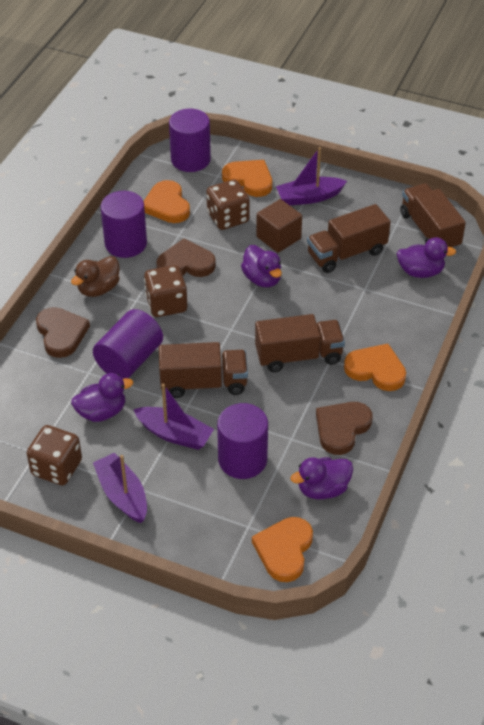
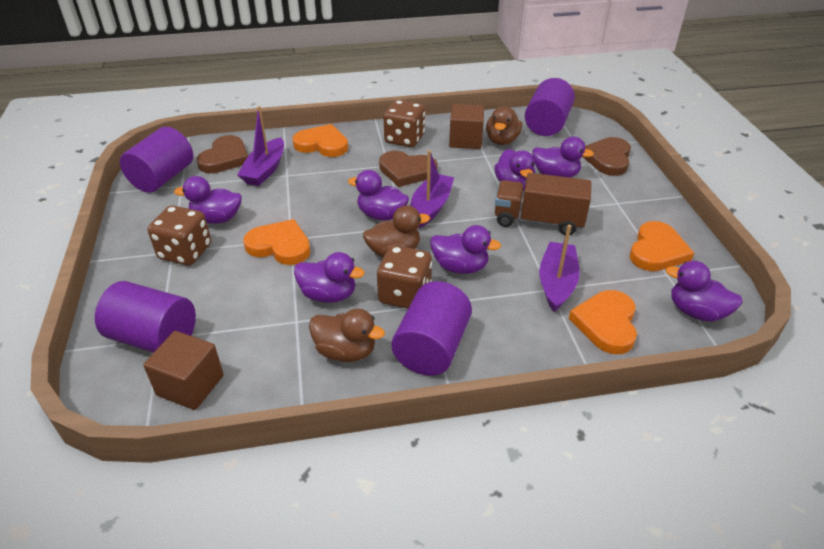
brown cube: 1 -> 2
brown duck: 1 -> 3
brown truck: 4 -> 1
purple duck: 4 -> 7

